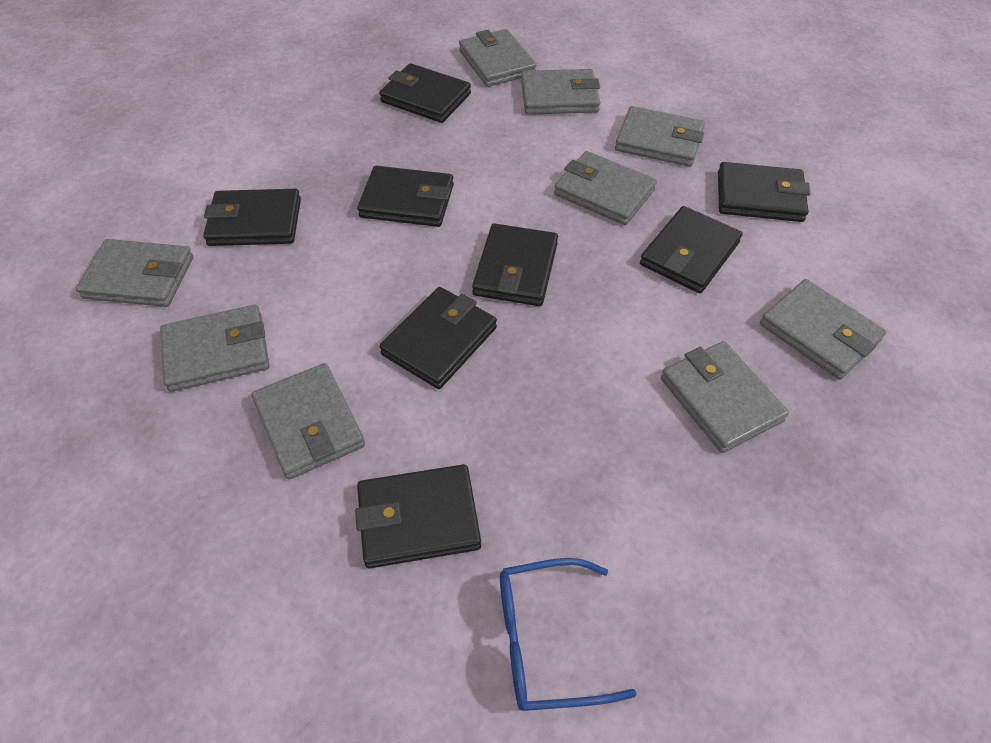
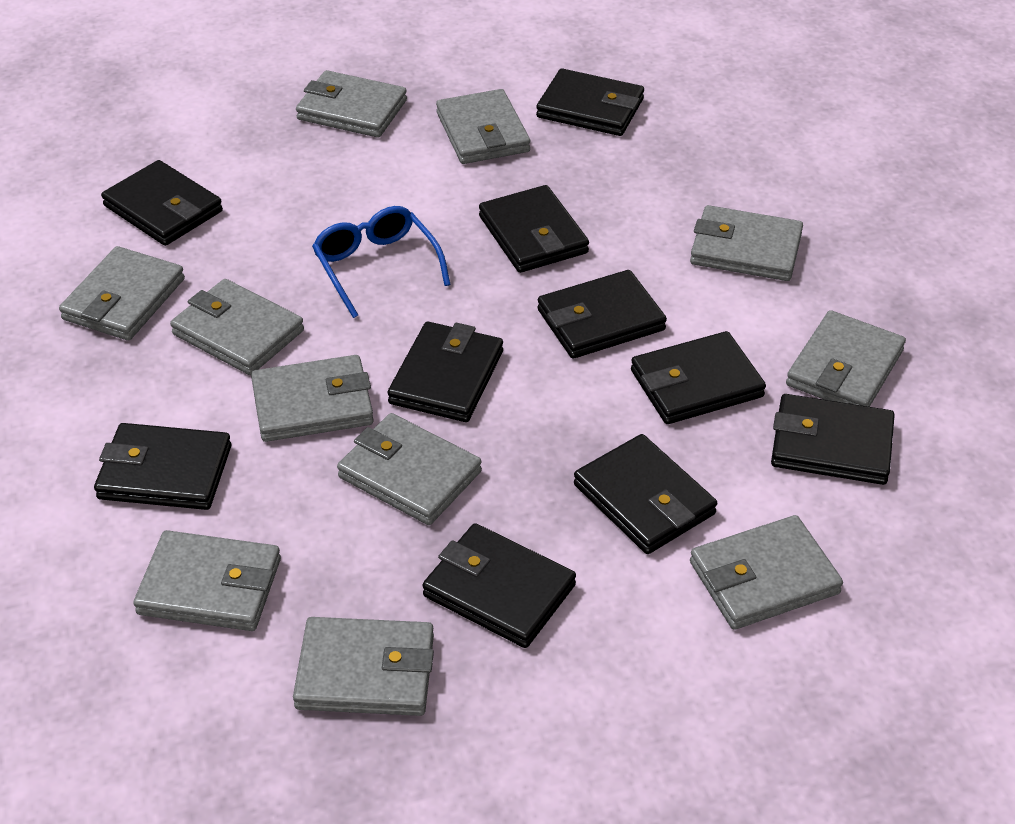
black wallet: 8 -> 10
grey wallet: 9 -> 11

